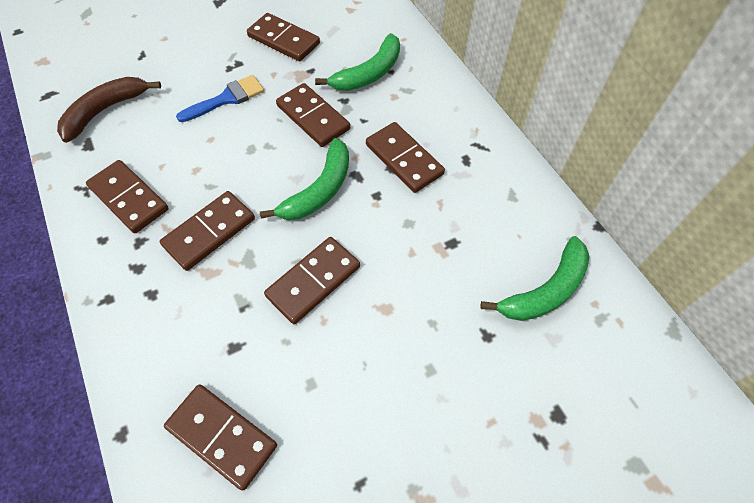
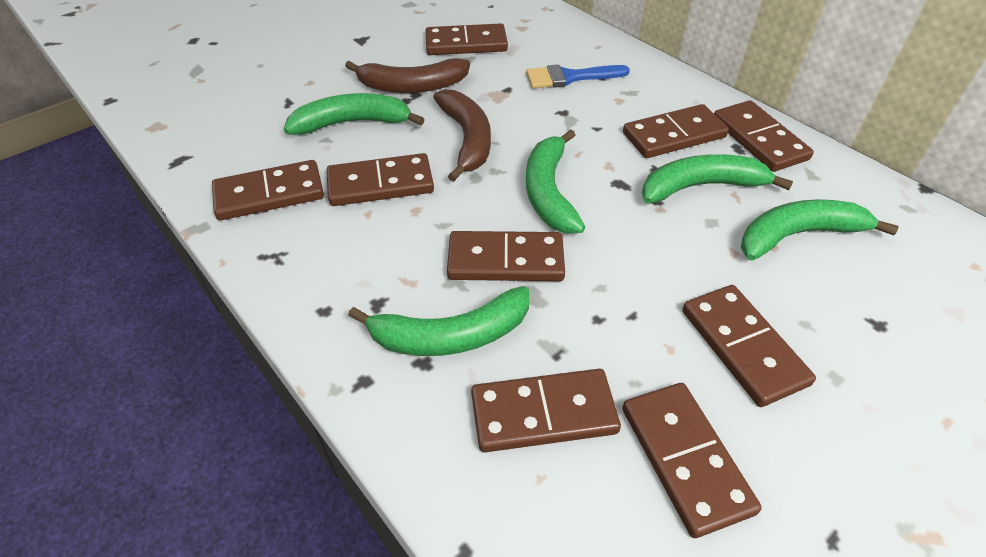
brown banana: 1 -> 2
brown domino: 7 -> 9
green banana: 3 -> 5

